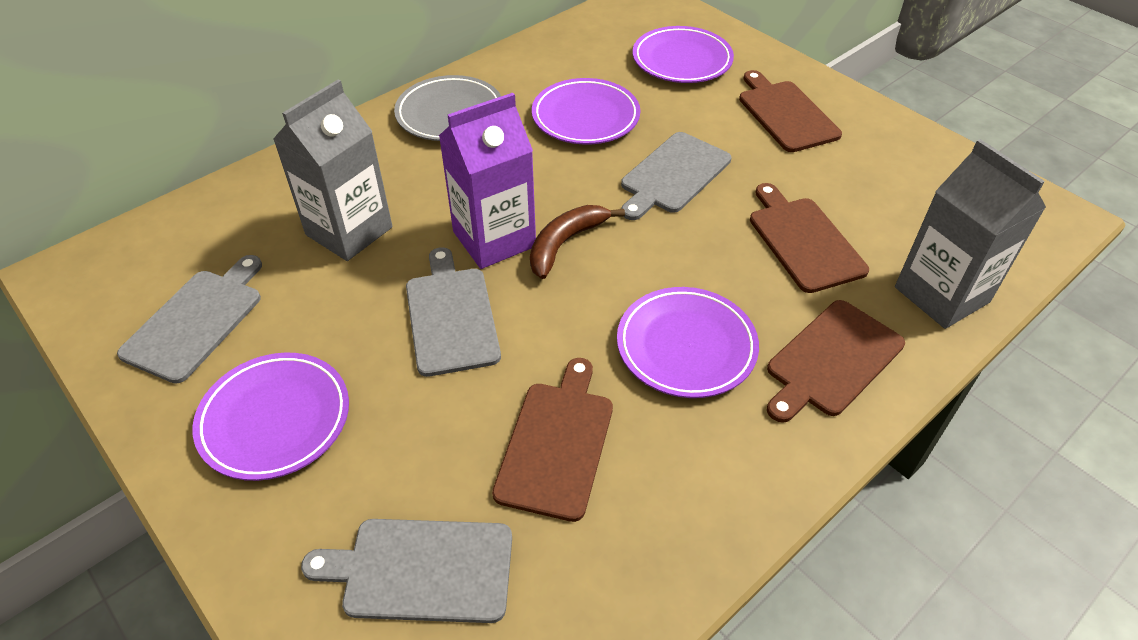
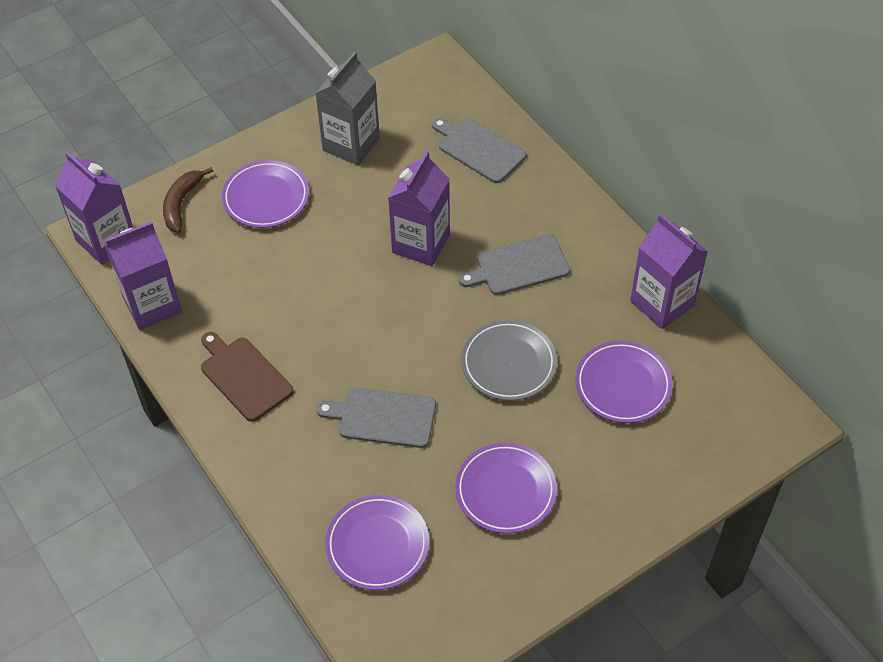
brown cutting board: 4 -> 1
grey carton: 2 -> 1
grey cutting board: 4 -> 3
purple carton: 1 -> 4

